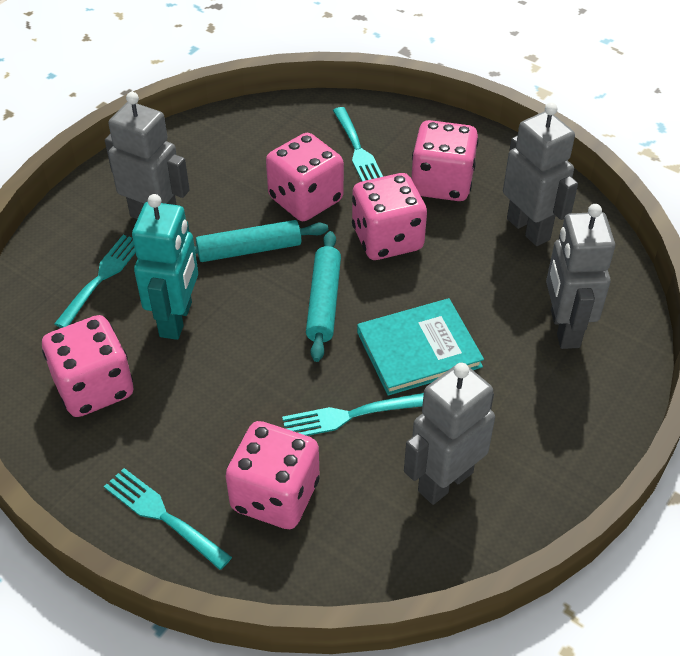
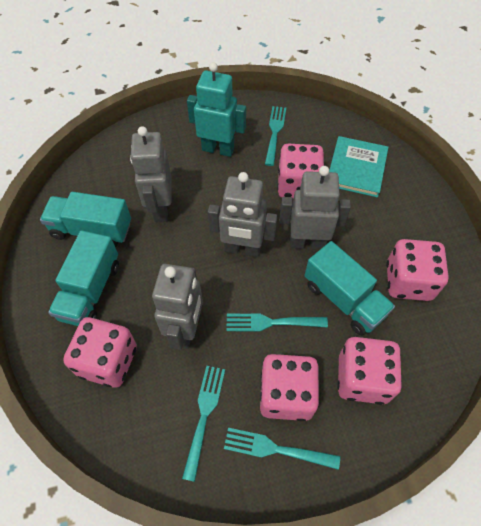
turquoise rolling pin: 2 -> 0
turquoise truck: 0 -> 3

